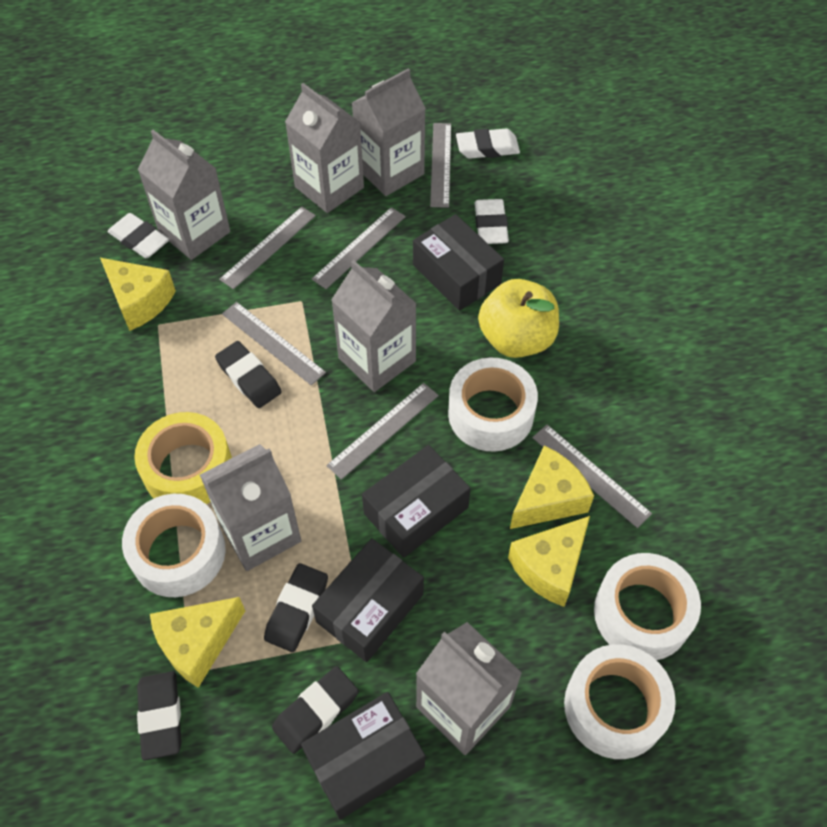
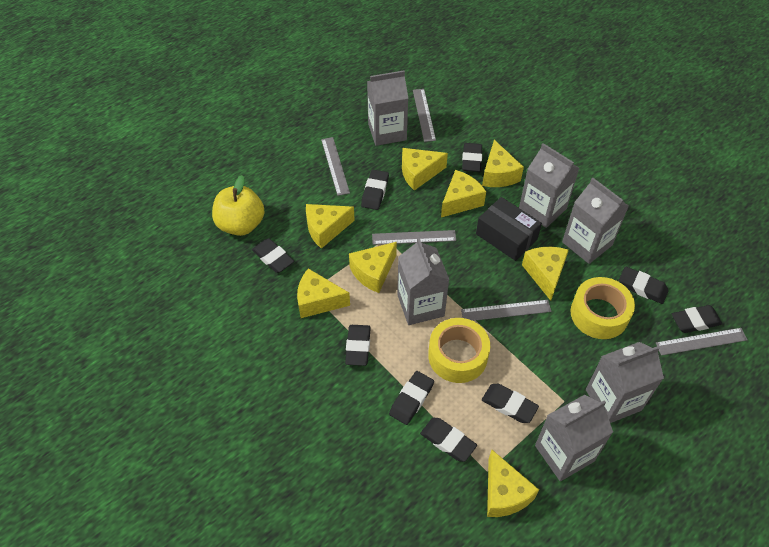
black box: 4 -> 1
black eraser: 4 -> 9
grey ruler: 6 -> 5
white eraser: 3 -> 0
white tape: 4 -> 0
yellow cheese: 4 -> 8
yellow tape: 1 -> 2

